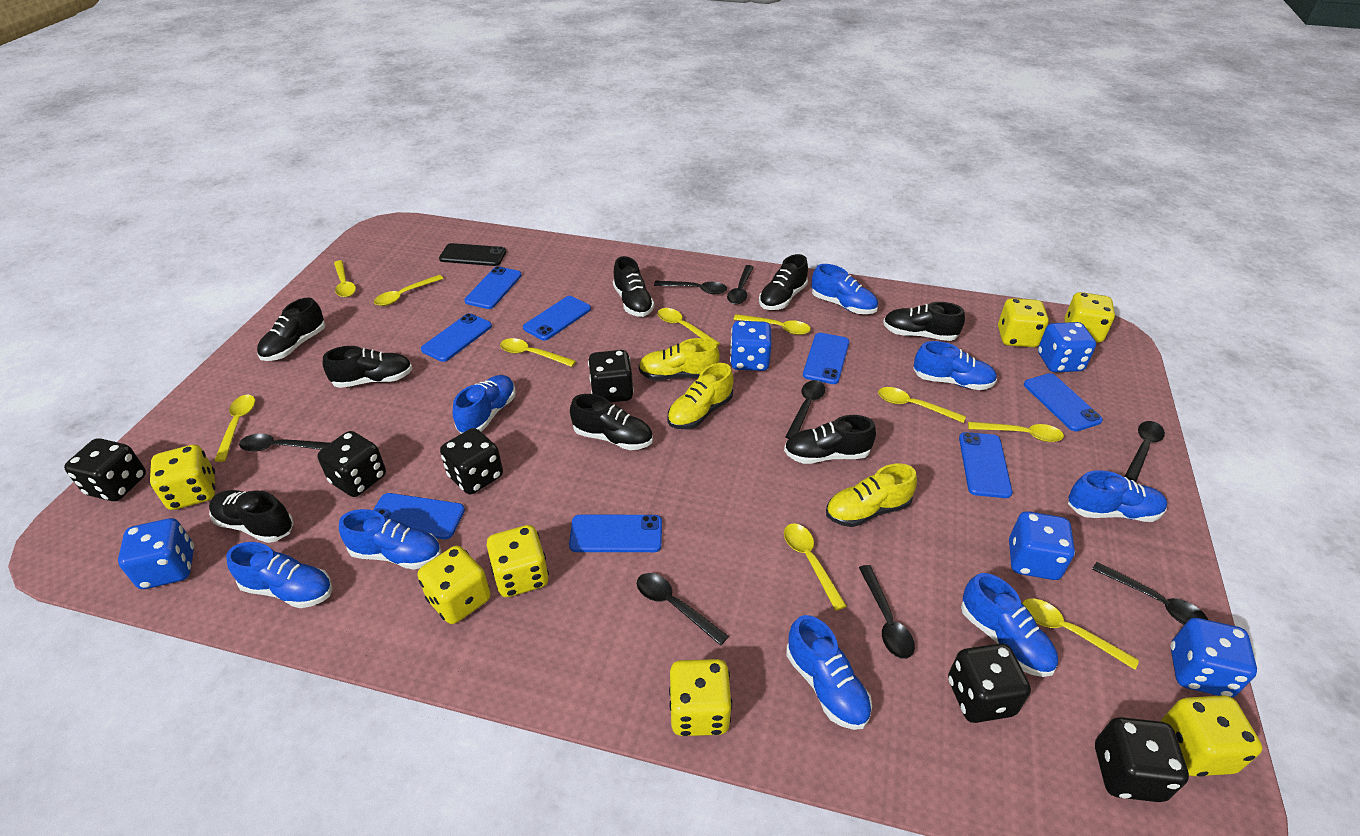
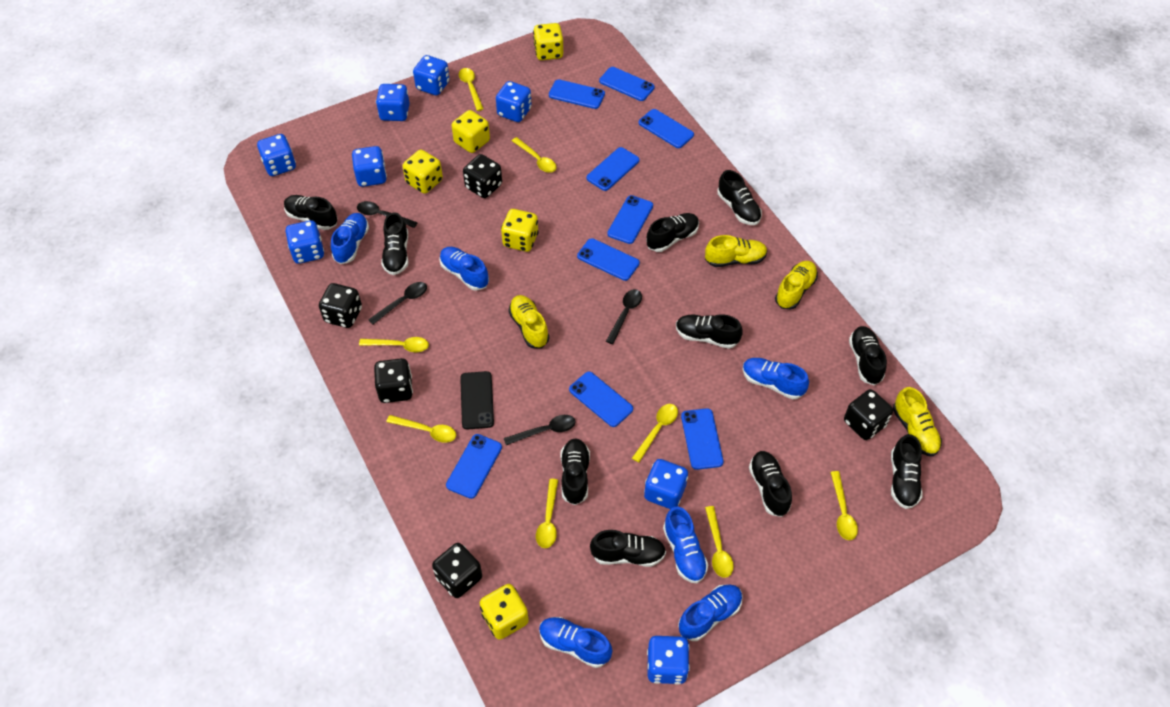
black dice: 6 -> 5
black shoe: 8 -> 10
black spoon: 8 -> 4
blue dice: 5 -> 8
blue phone: 8 -> 9
blue shoe: 8 -> 6
yellow dice: 7 -> 5
yellow shoe: 3 -> 4
yellow spoon: 10 -> 8

